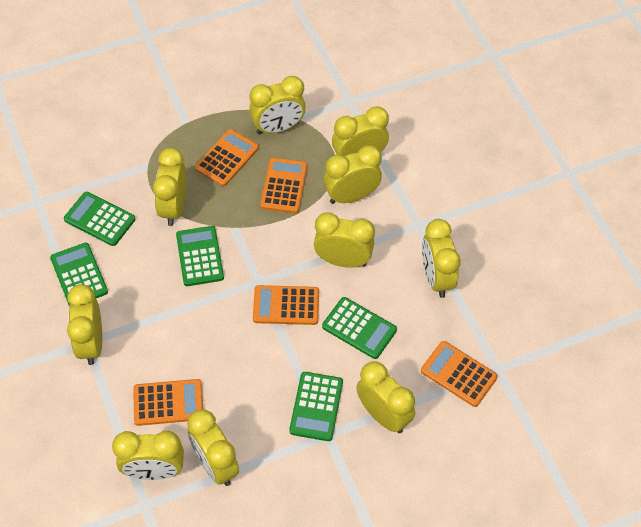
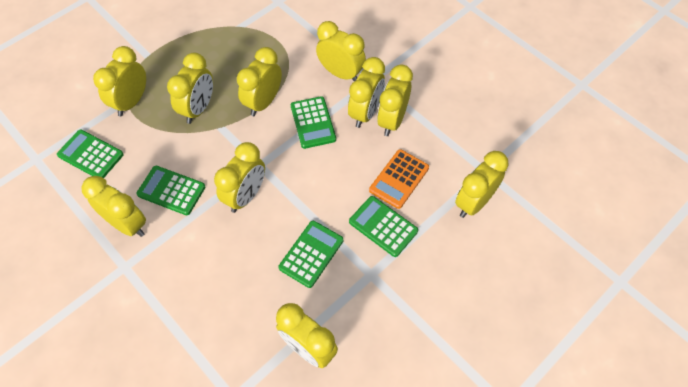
orange calculator: 5 -> 1

